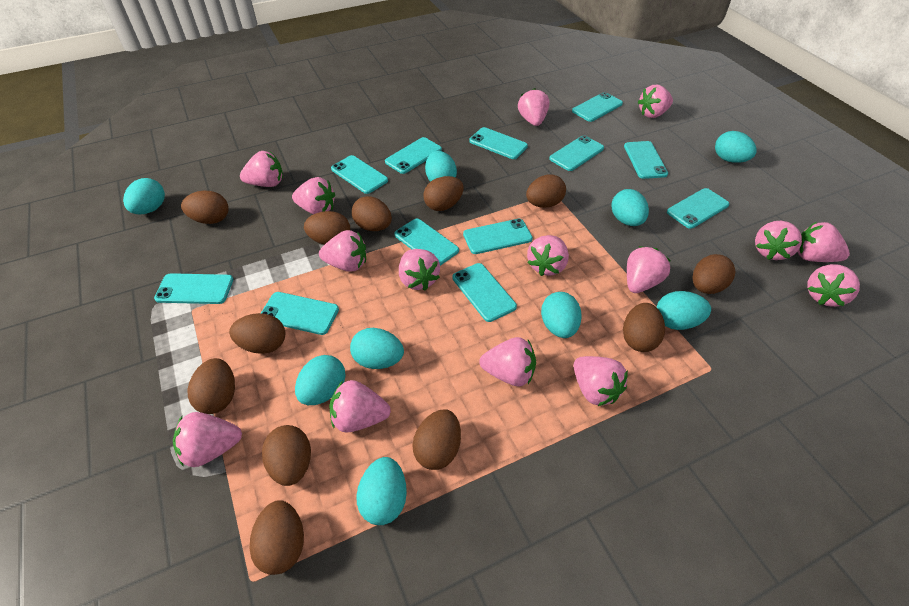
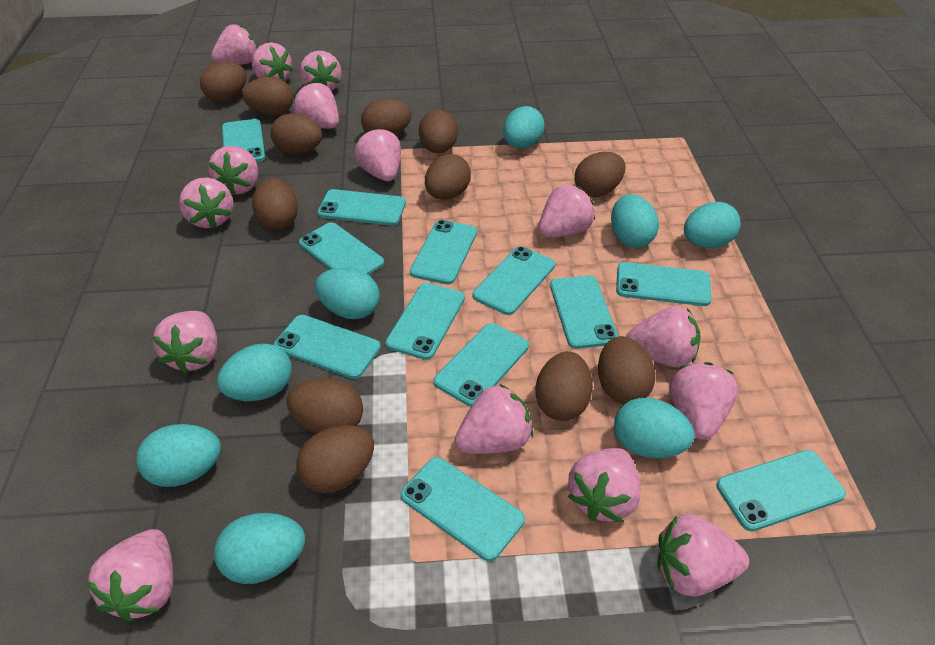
turquoise egg: 9 -> 8

